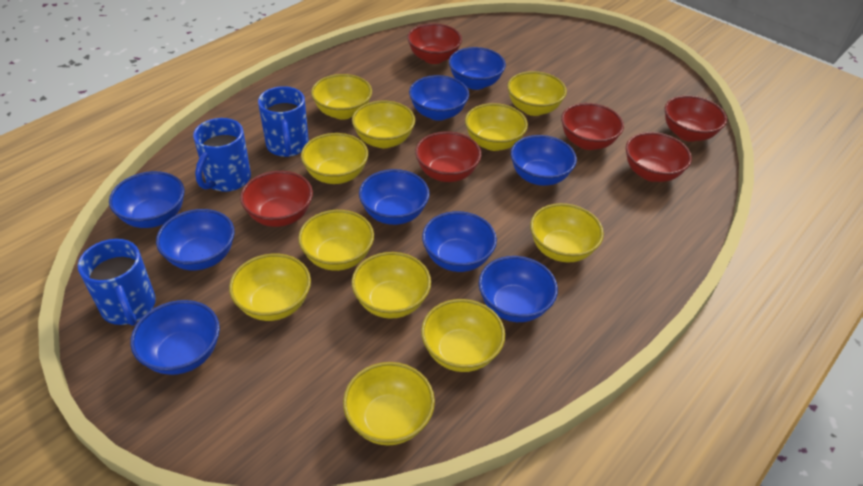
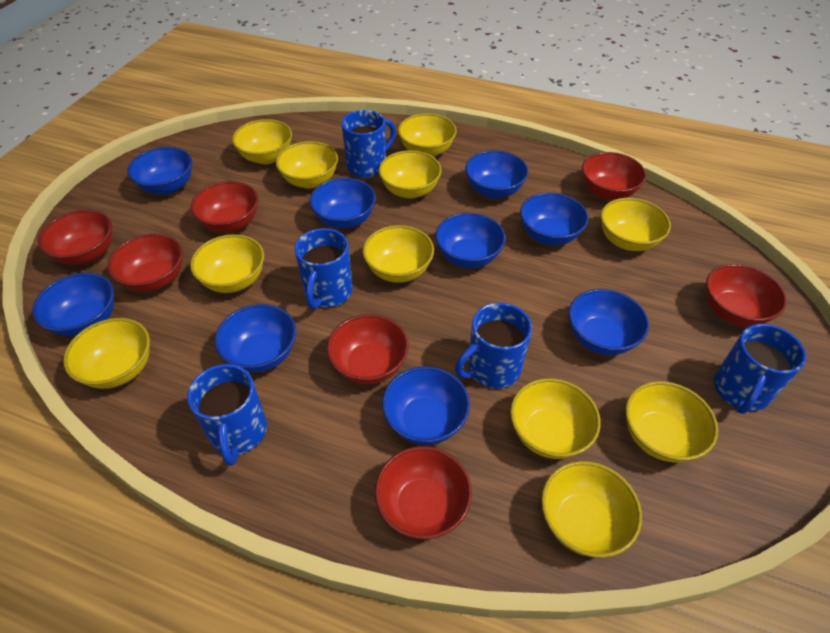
blue mug: 3 -> 5
red bowl: 6 -> 7

